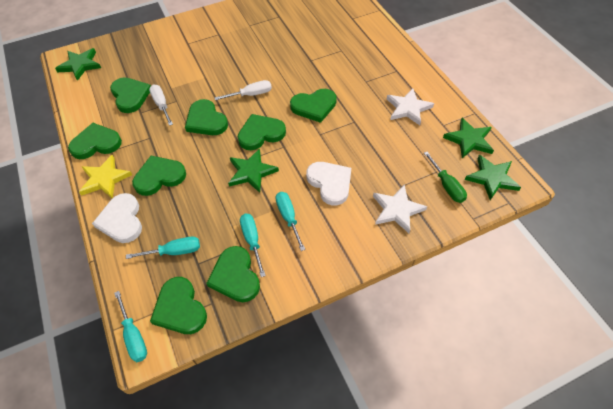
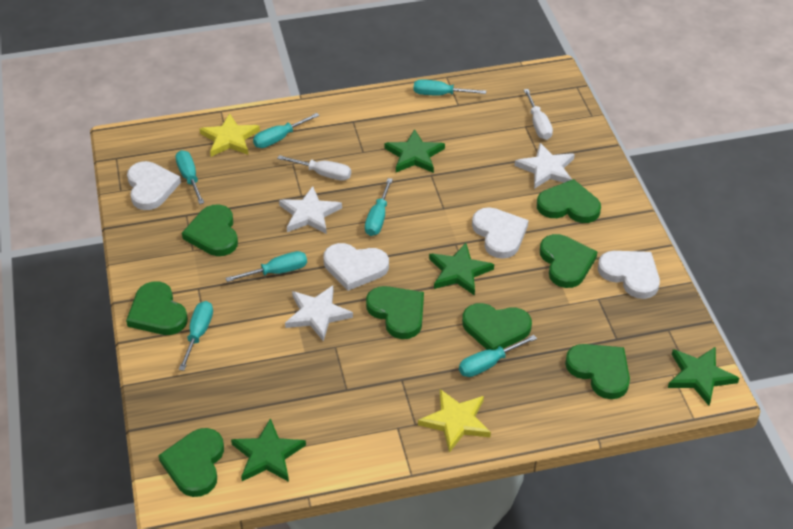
green screwdriver: 1 -> 0
turquoise screwdriver: 4 -> 7
white heart: 2 -> 4
white star: 2 -> 3
yellow star: 1 -> 2

